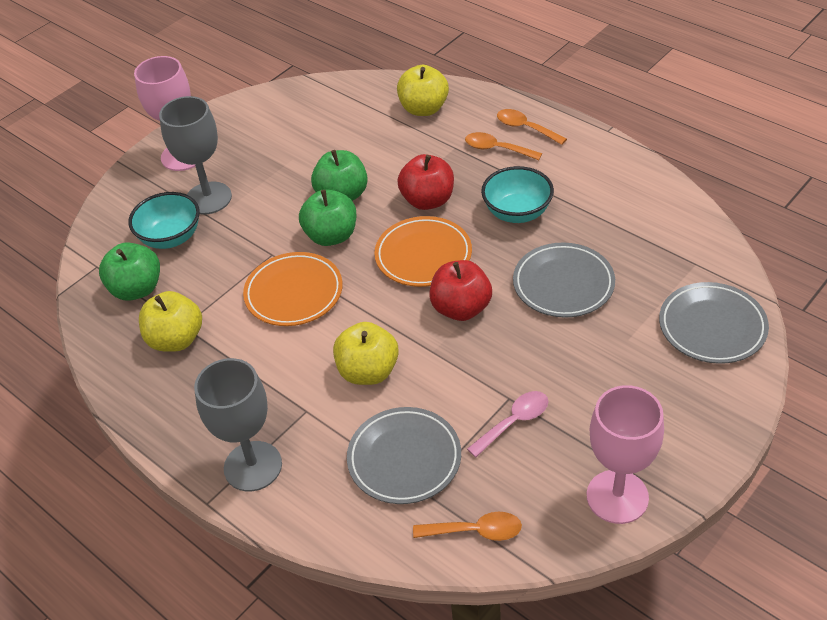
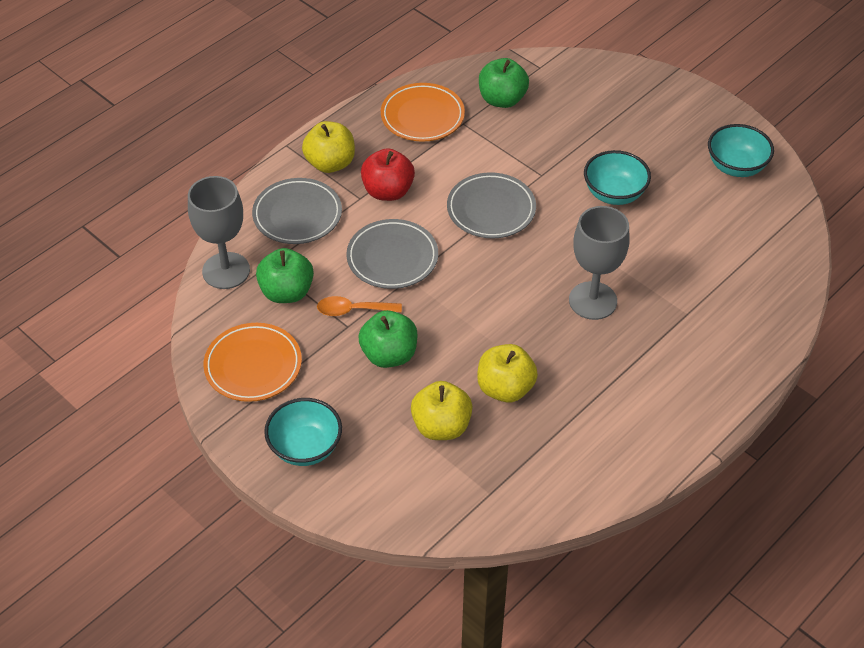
orange spoon: 3 -> 1
pink goblet: 2 -> 0
pink spoon: 1 -> 0
red apple: 2 -> 1
turquoise bowl: 2 -> 3

